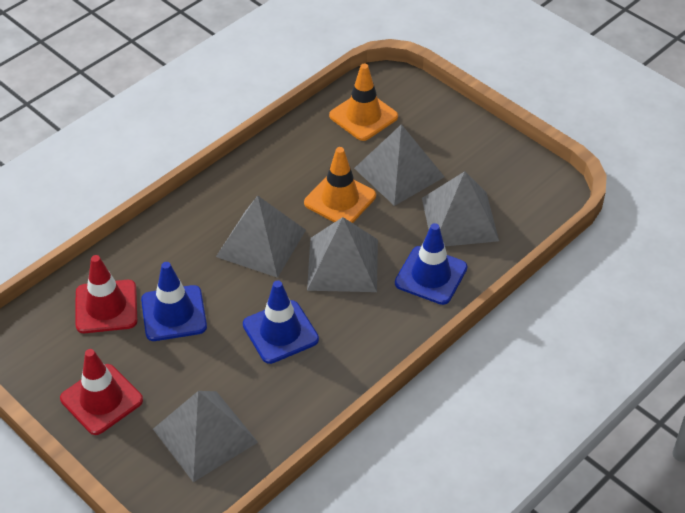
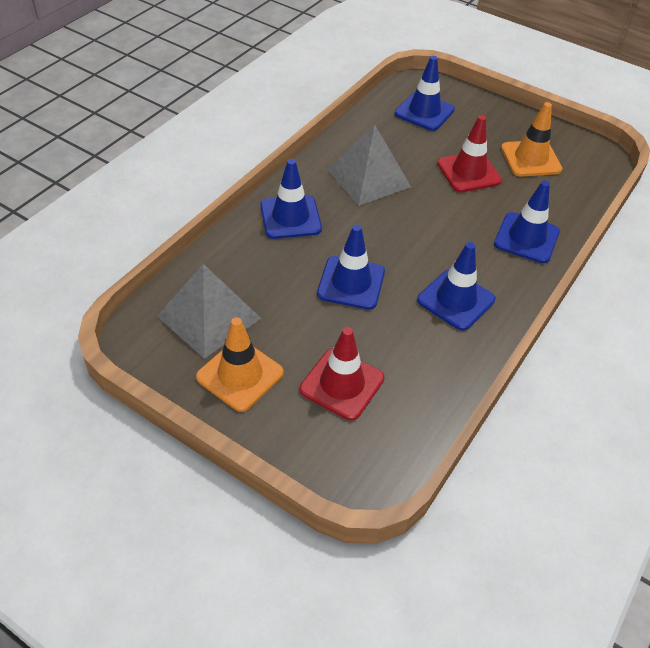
blue traffic cone: 3 -> 5
grey pyramid: 5 -> 2

